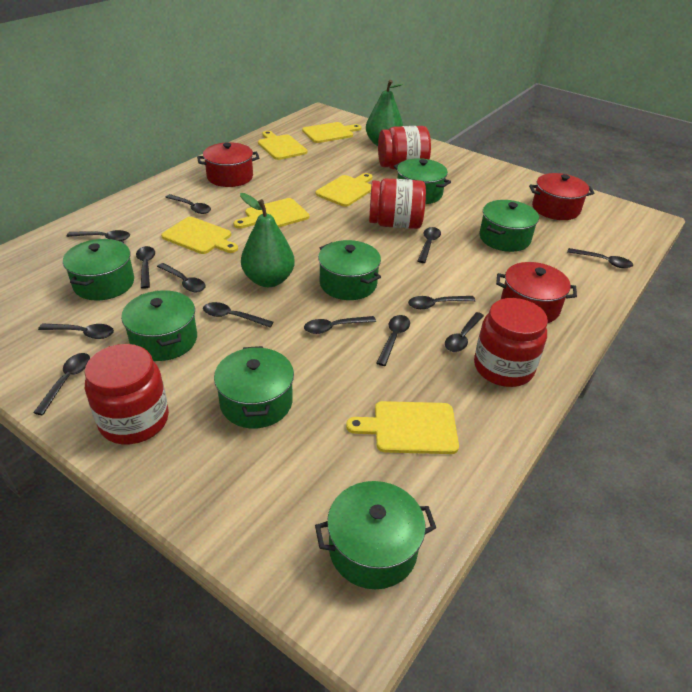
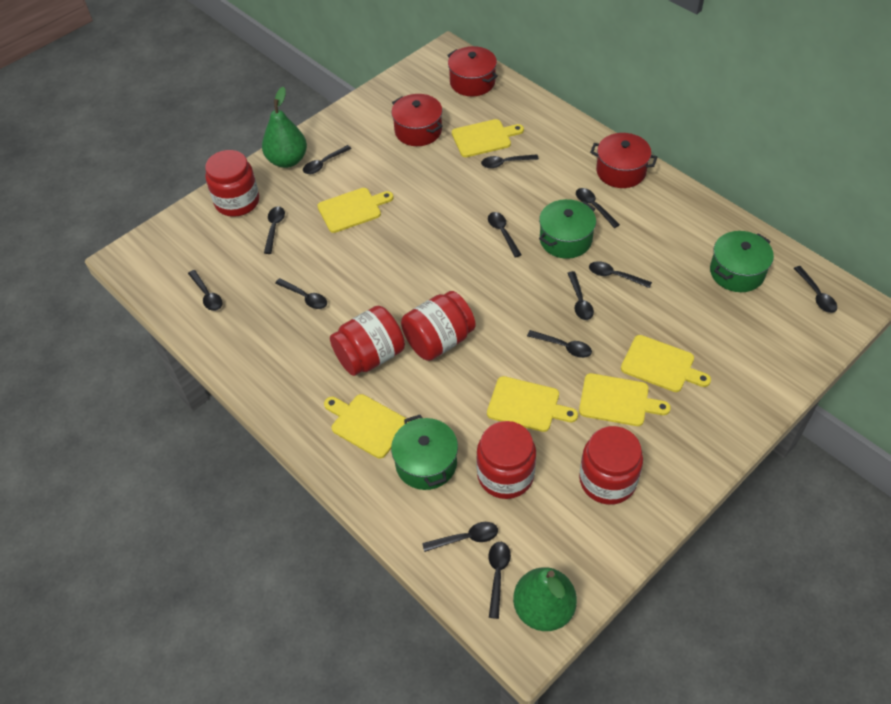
green pot: 7 -> 3
red jar: 4 -> 5

